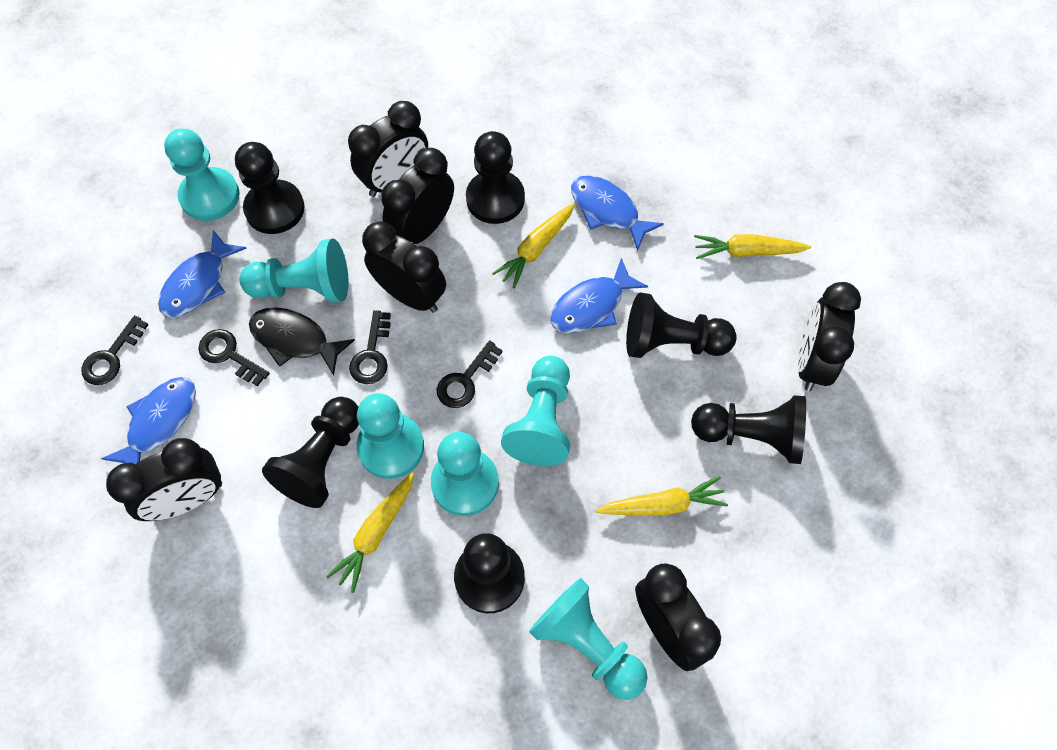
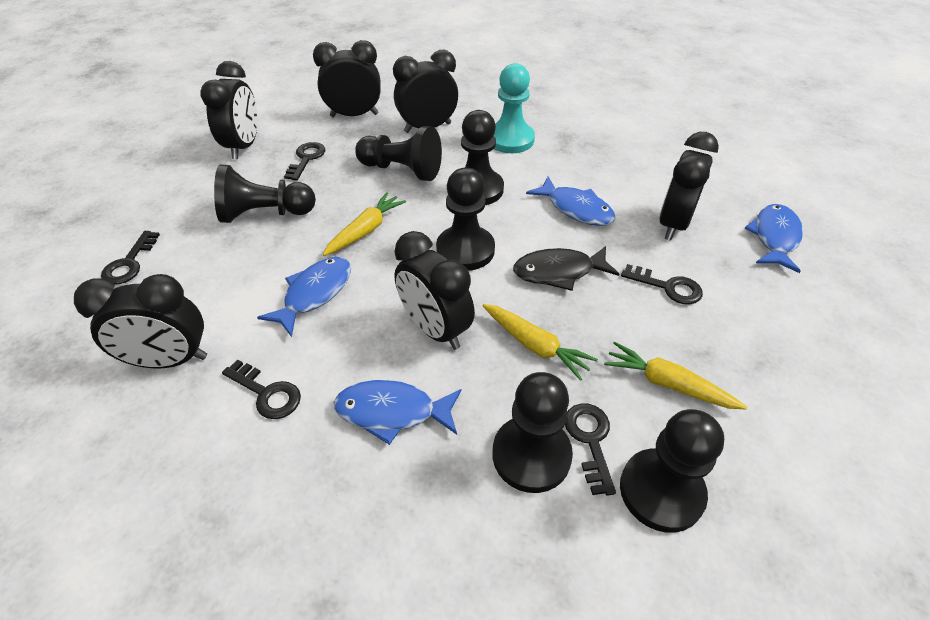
black key: 4 -> 5
turquoise pawn: 6 -> 1
yellow carrot: 4 -> 3

